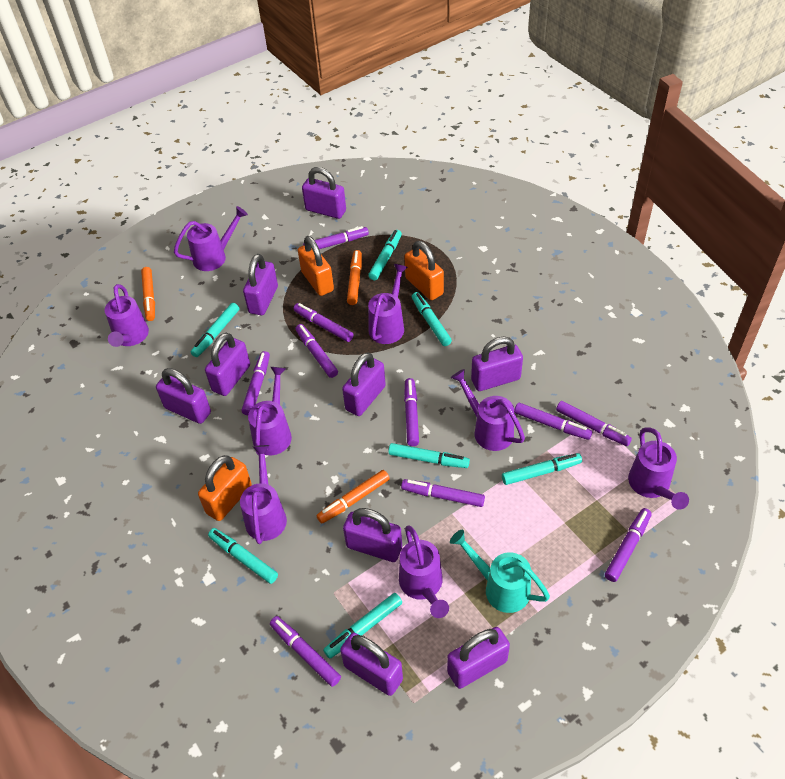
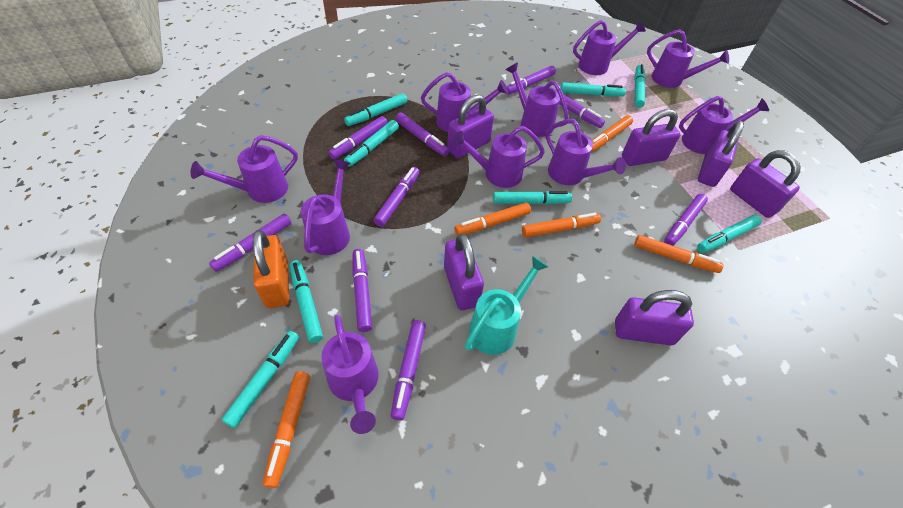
orange marker: 3 -> 5
orange padlock: 3 -> 1
purple marker: 10 -> 9
purple padlock: 9 -> 6
purple watering can: 8 -> 10
turquoise marker: 7 -> 8

